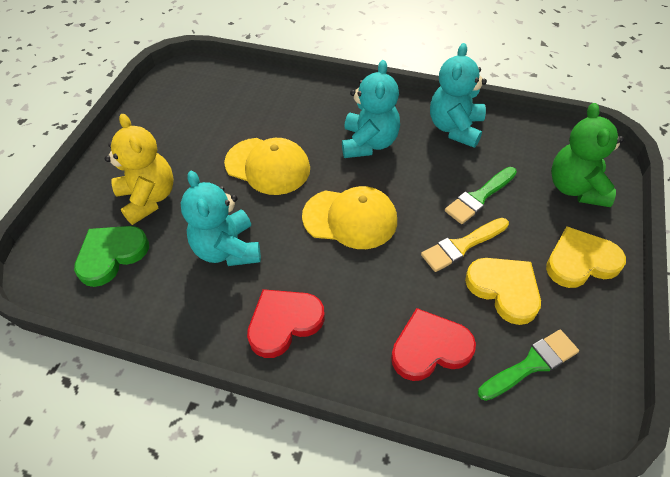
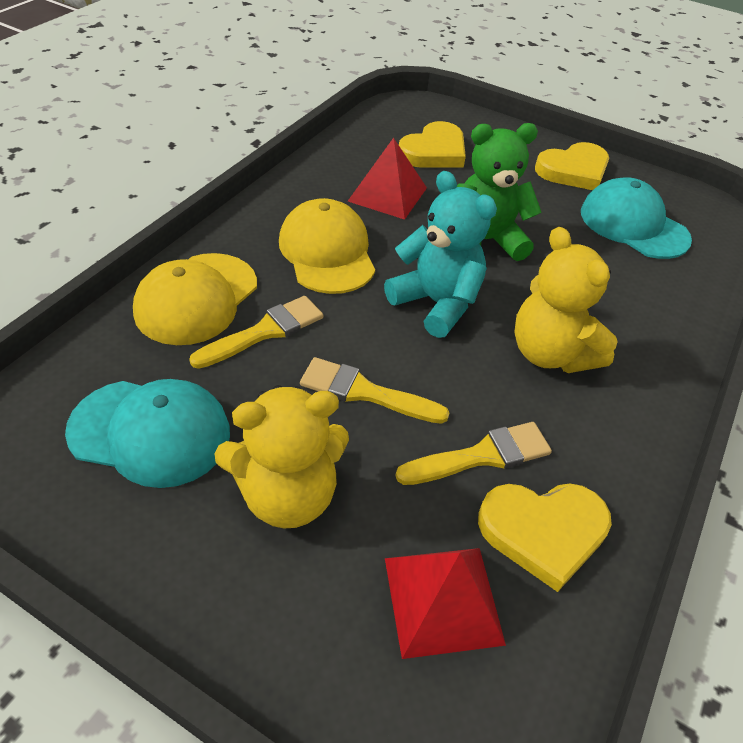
green brush: 2 -> 0
green heart: 1 -> 0
red heart: 2 -> 0
red pyramid: 0 -> 2
turquoise cap: 0 -> 2
turquoise teddy bear: 3 -> 1
yellow brush: 1 -> 3
yellow heart: 2 -> 3
yellow teddy bear: 1 -> 2

